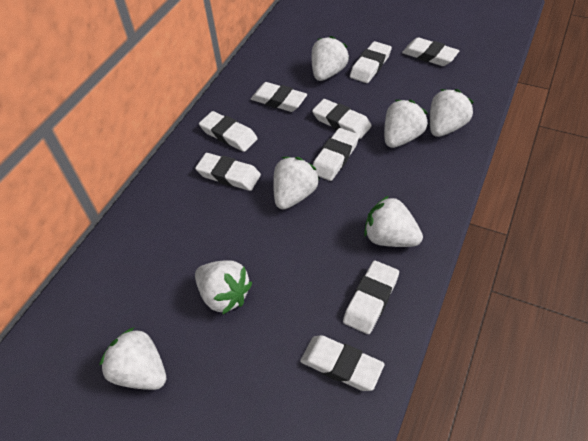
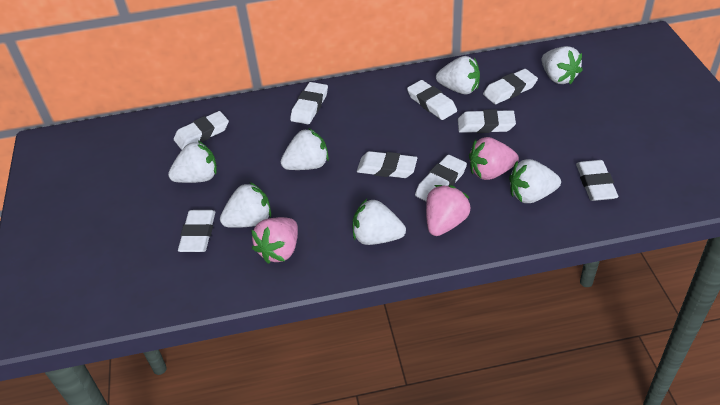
pink strawberry: 0 -> 3

